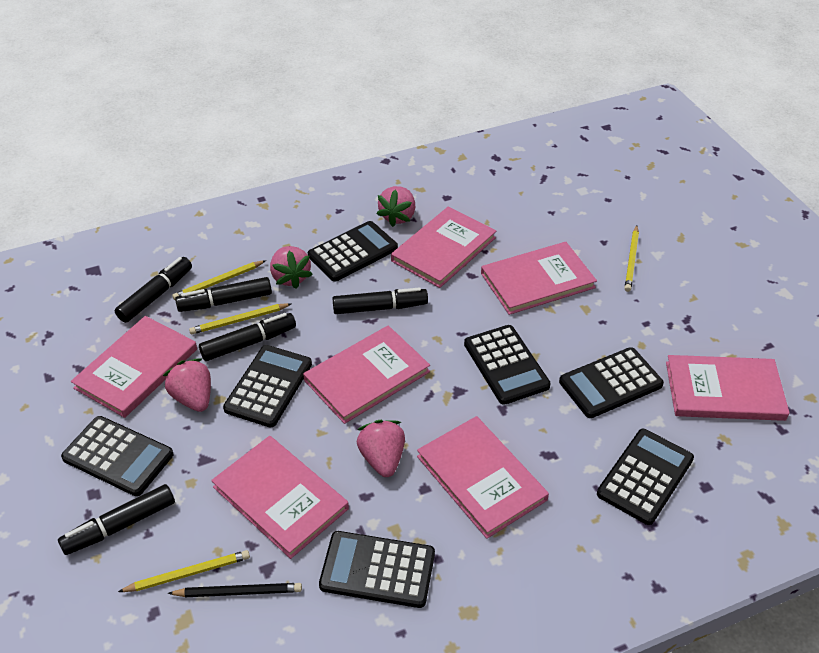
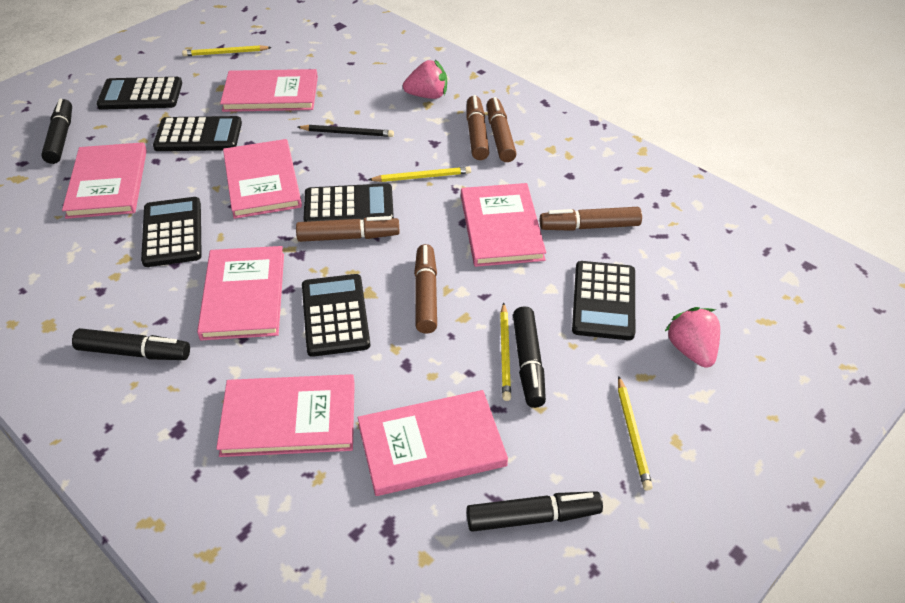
black calculator: 7 -> 6
black marker: 5 -> 4
brown marker: 0 -> 5
pink strawberry: 4 -> 2

